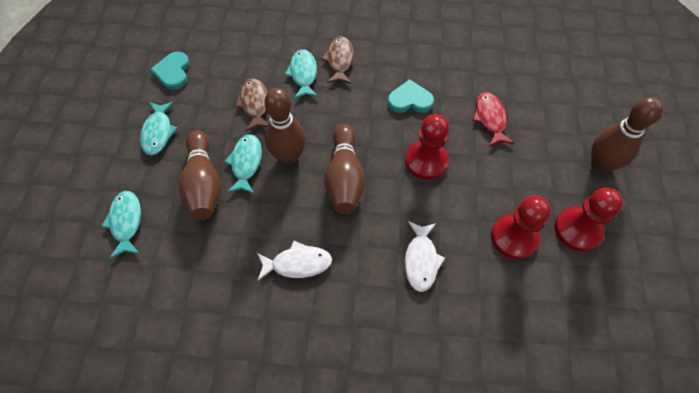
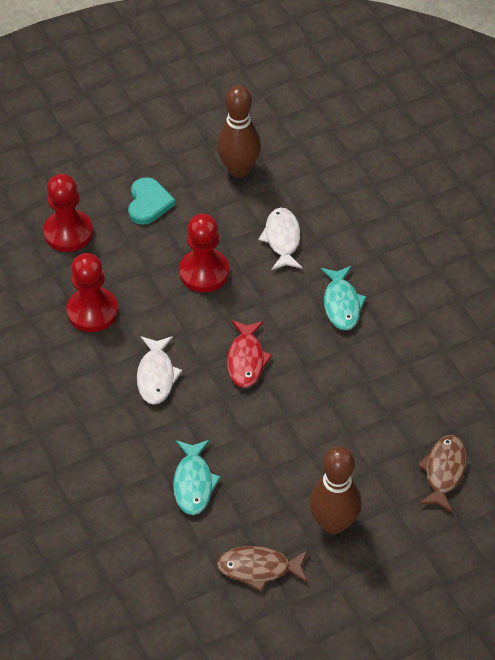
brown bowling pin: 4 -> 2
turquoise fish: 4 -> 2
turquoise heart: 2 -> 1

